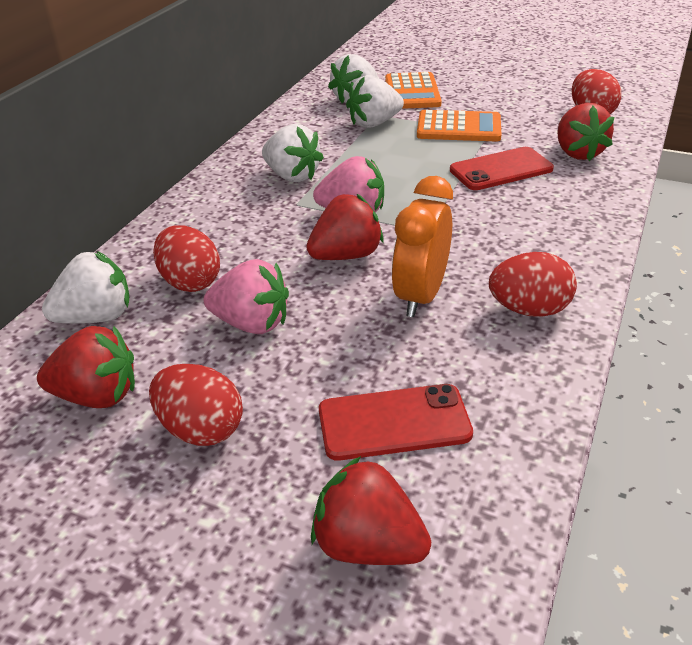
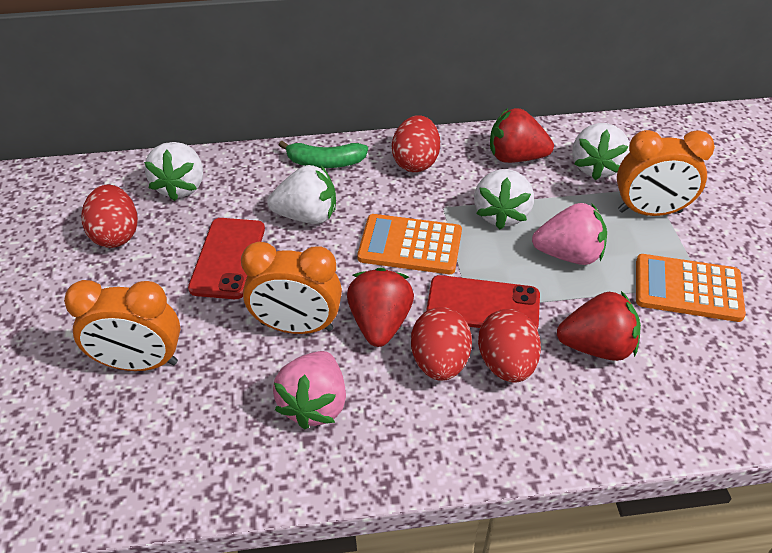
green banana: 0 -> 1
orange clock: 1 -> 3
red strawberry: 4 -> 3

